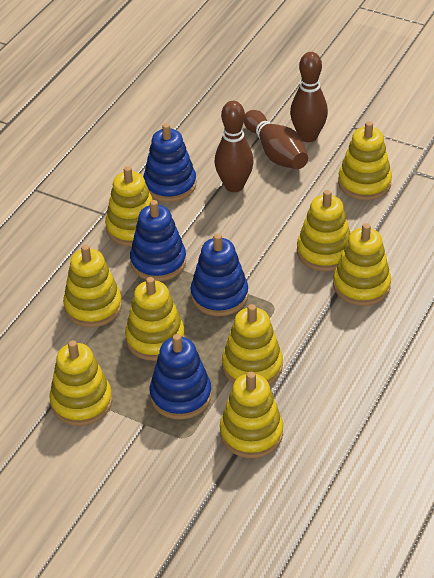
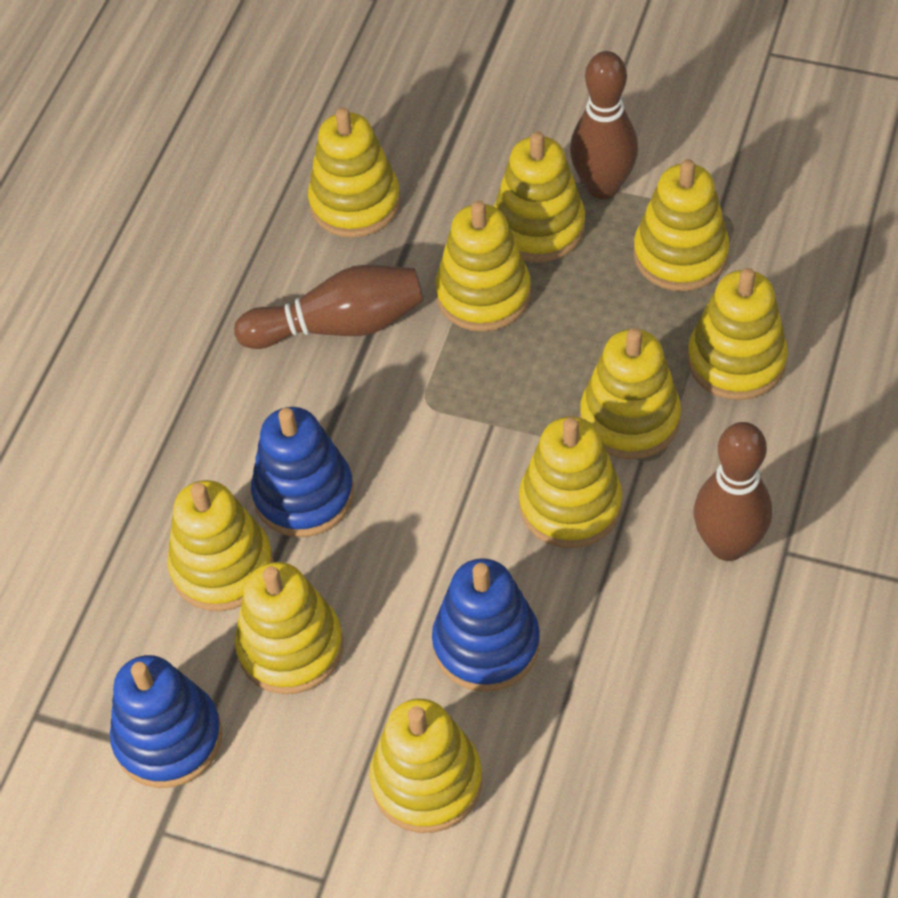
blue stacking toy: 4 -> 3
yellow stacking toy: 9 -> 10

